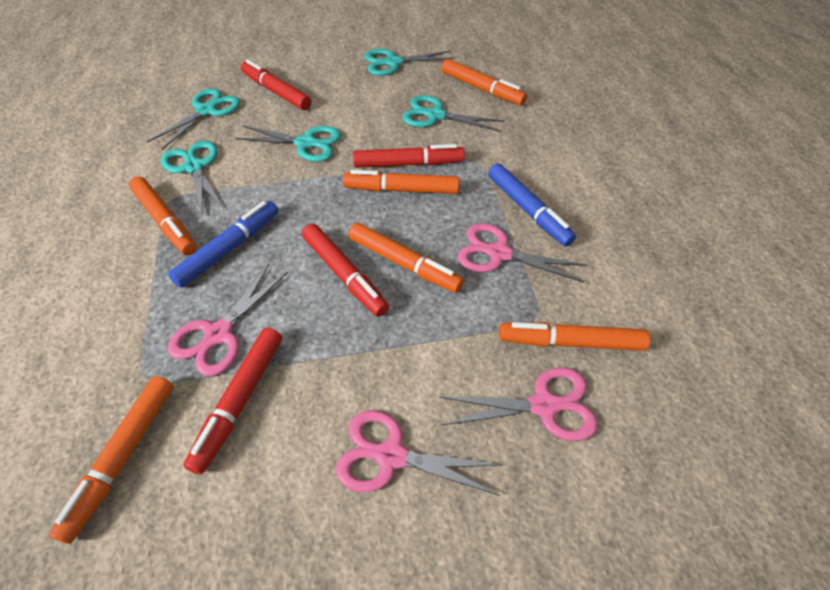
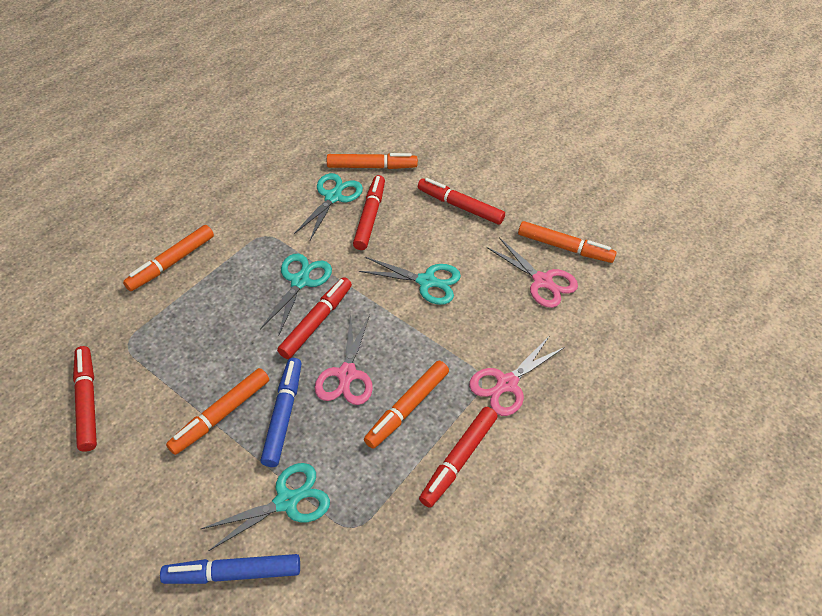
orange marker: 6 -> 5
pink scissors: 4 -> 3
red marker: 4 -> 5
turquoise scissors: 5 -> 4

